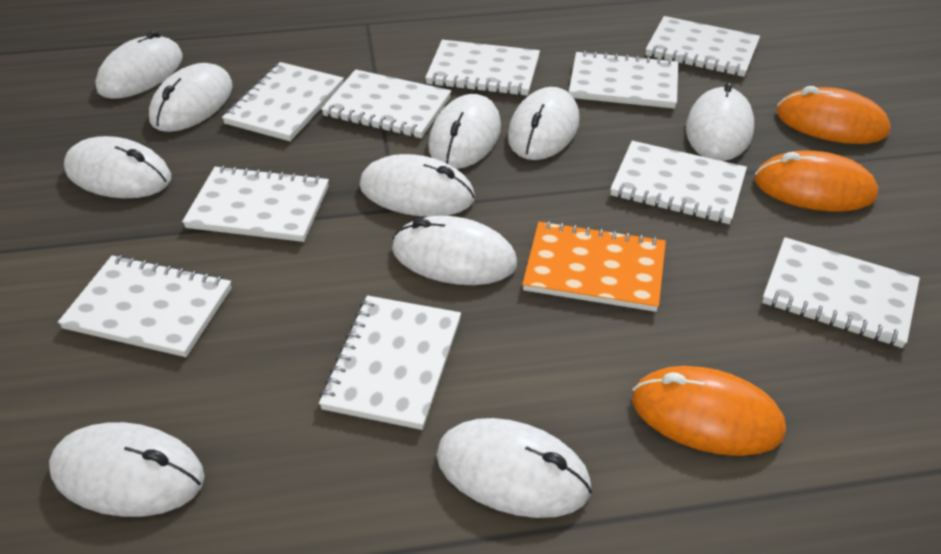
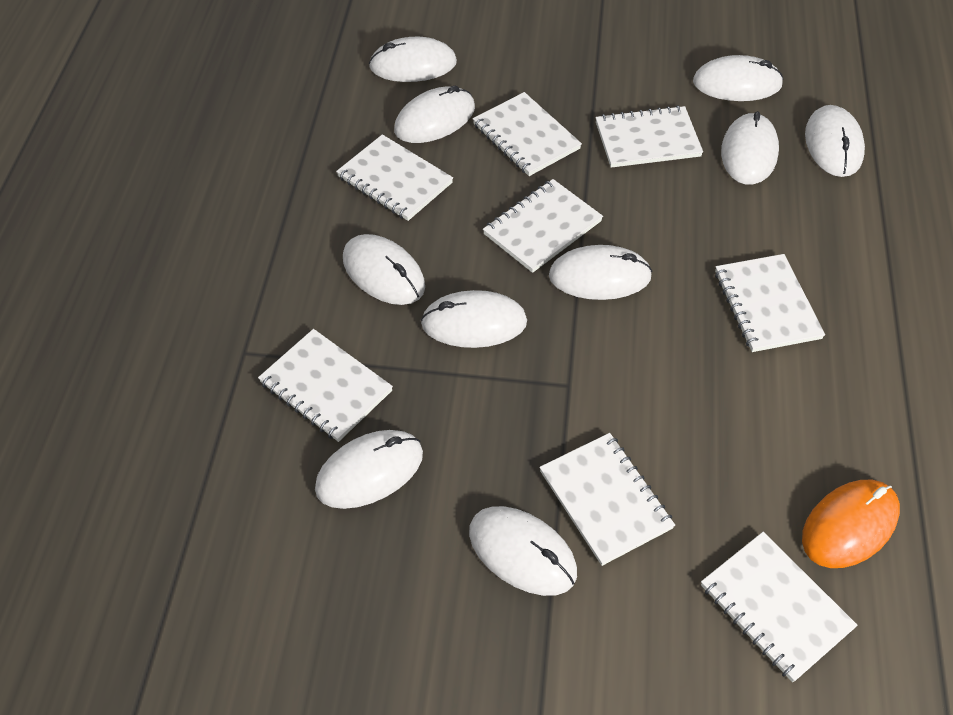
orange mouse: 3 -> 1
orange notebook: 1 -> 0
white notebook: 10 -> 8

